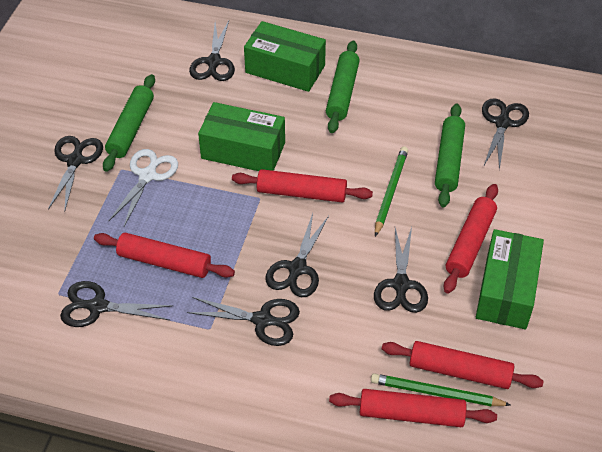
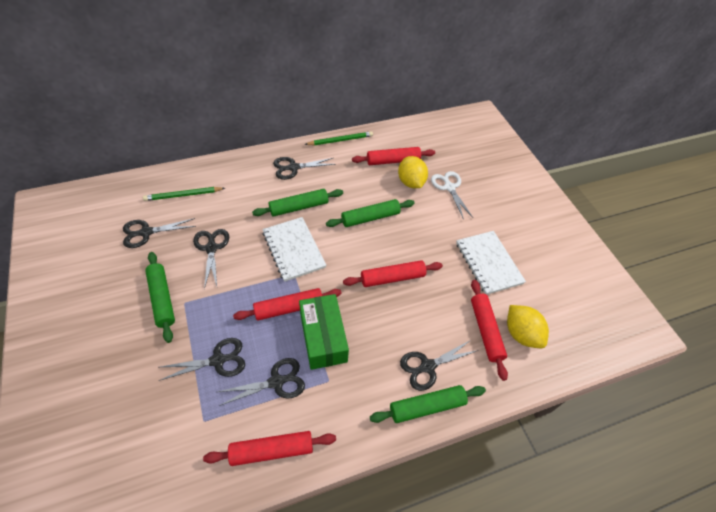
black scissors: 7 -> 6
green box: 3 -> 1
green rolling pin: 3 -> 4
white notebook: 0 -> 2
yellow lemon: 0 -> 2

